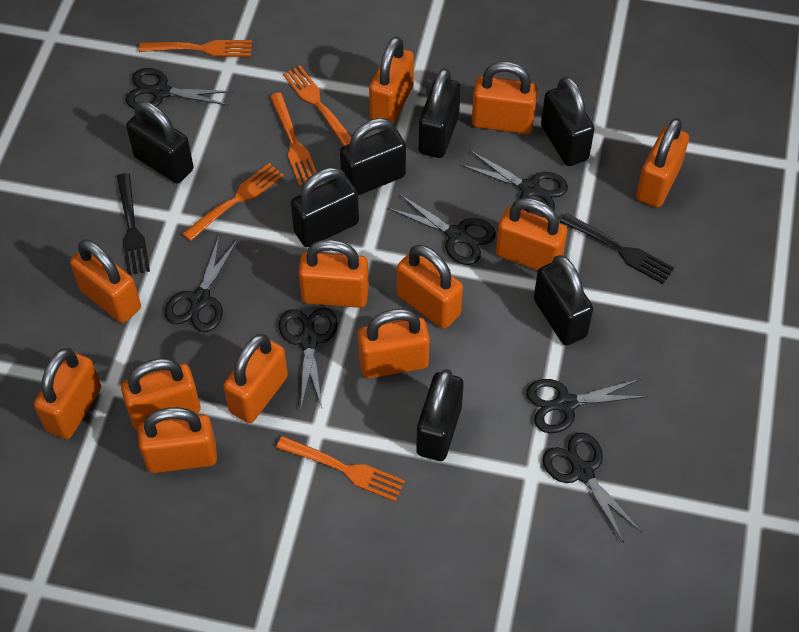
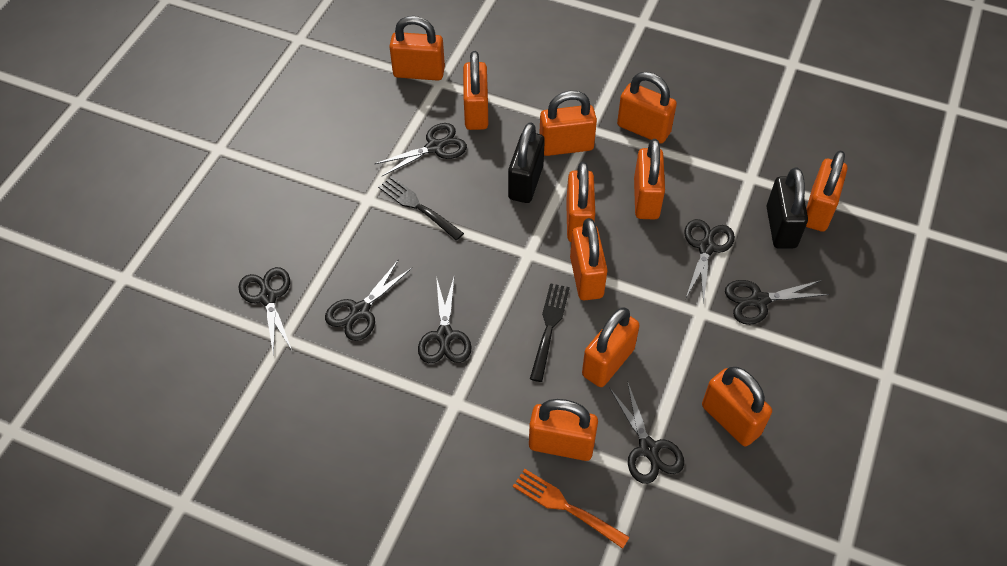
black padlock: 7 -> 2
orange fork: 5 -> 1
orange padlock: 12 -> 11

